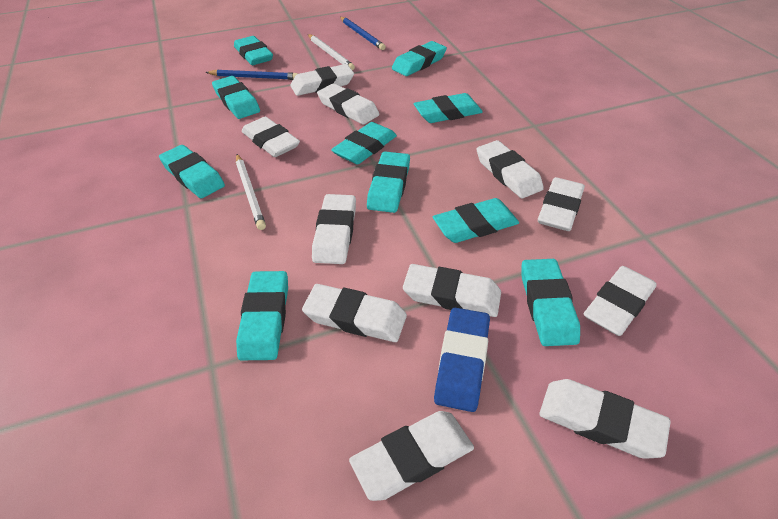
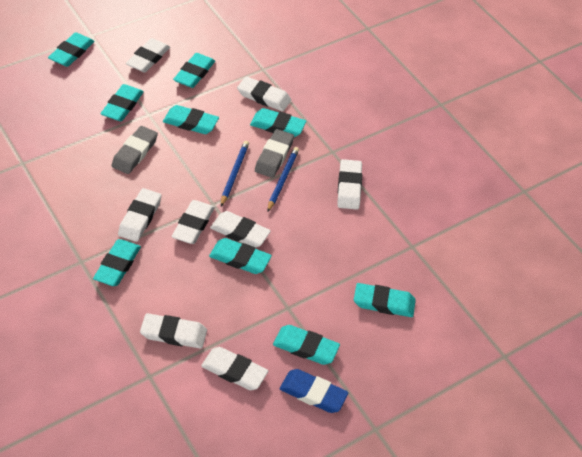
grey eraser: 0 -> 2
turquoise eraser: 10 -> 9
white eraser: 11 -> 8
white pencil: 2 -> 0

